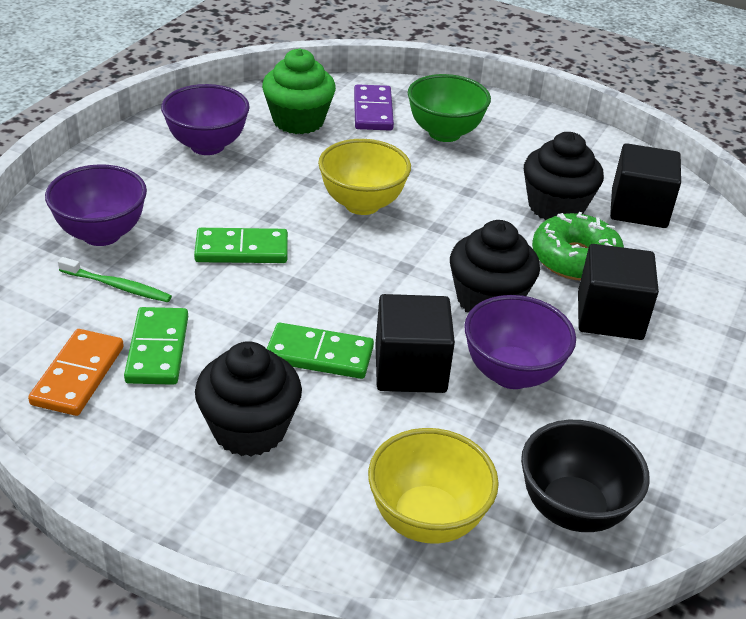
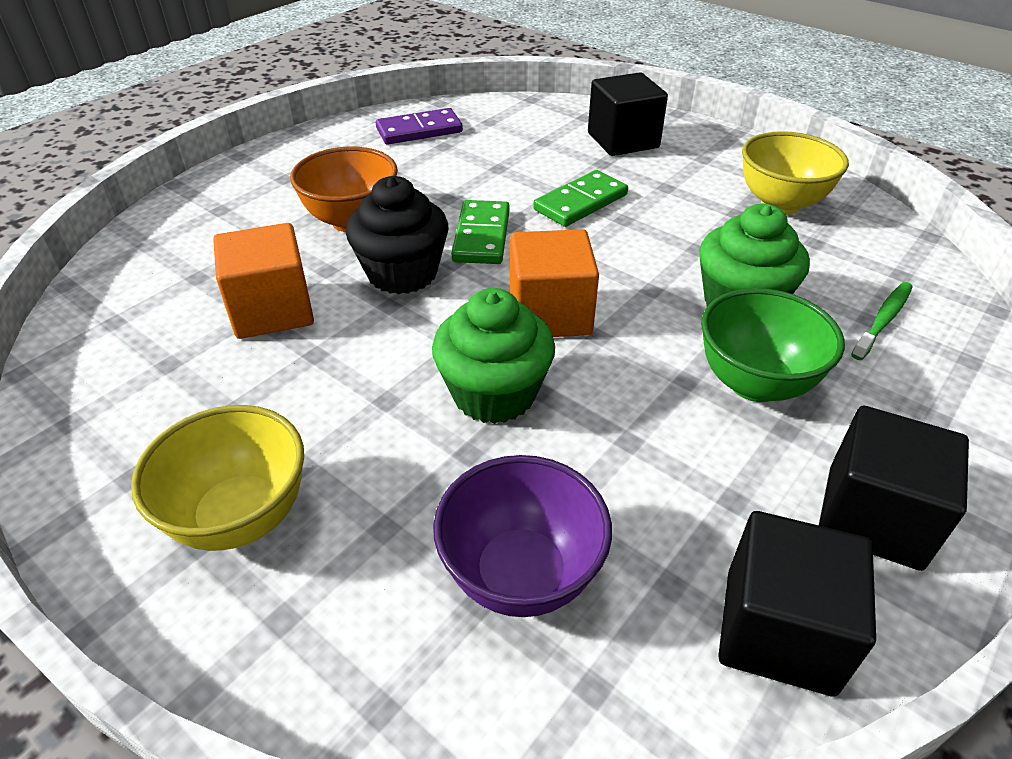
black bowl: 1 -> 0
black cupcake: 3 -> 1
green cupcake: 1 -> 2
green domino: 3 -> 2
green donut: 1 -> 0
orange bowl: 0 -> 1
orange cube: 0 -> 2
orange domino: 1 -> 0
purple bowl: 3 -> 1

